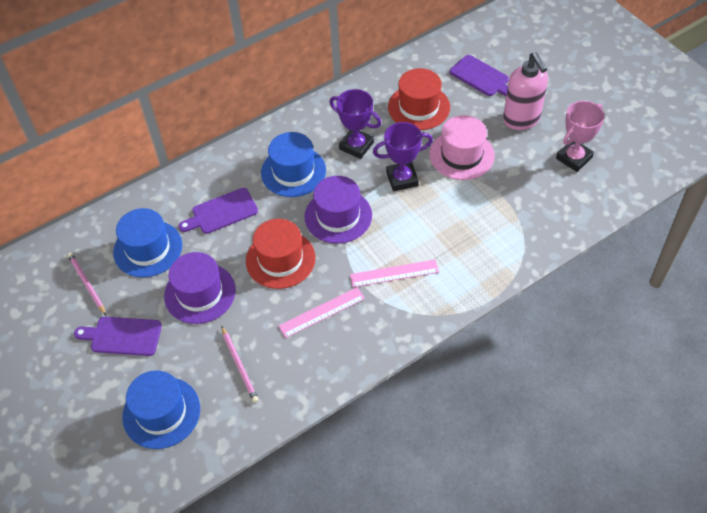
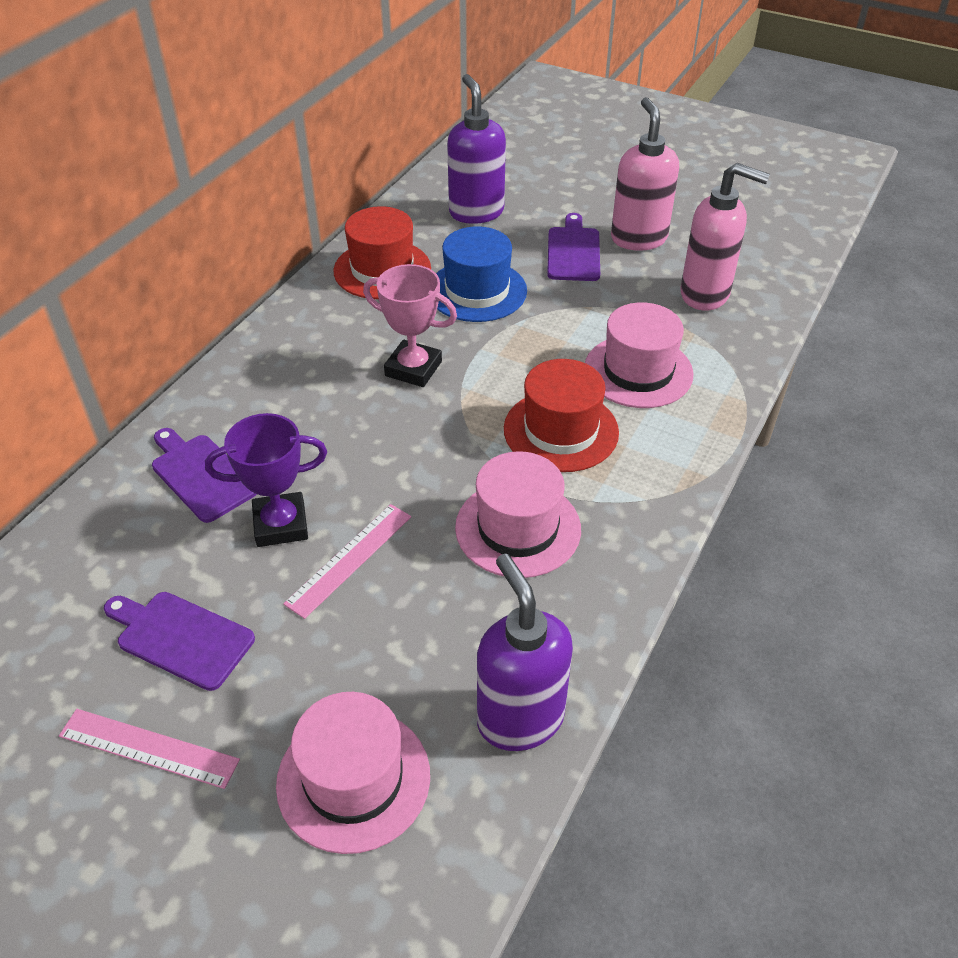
blue hat: 3 -> 1
pink hat: 1 -> 3
pink pencil: 2 -> 0
pink soap dispenser: 1 -> 2
purple hat: 2 -> 0
purple soap dispenser: 0 -> 2
purple trophy: 2 -> 1

